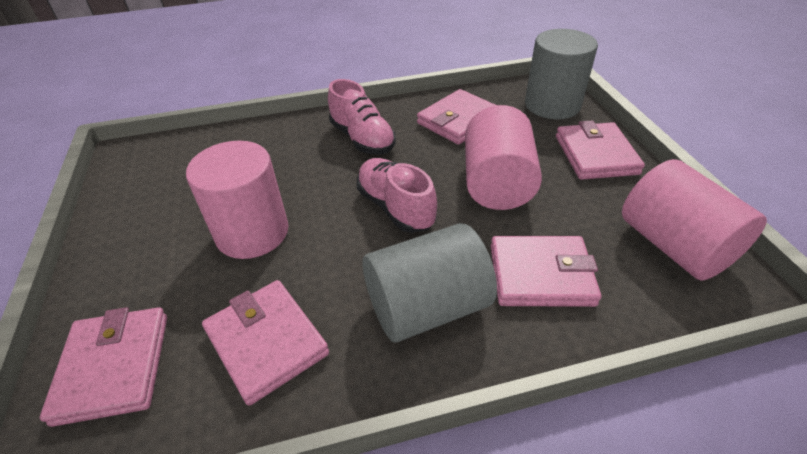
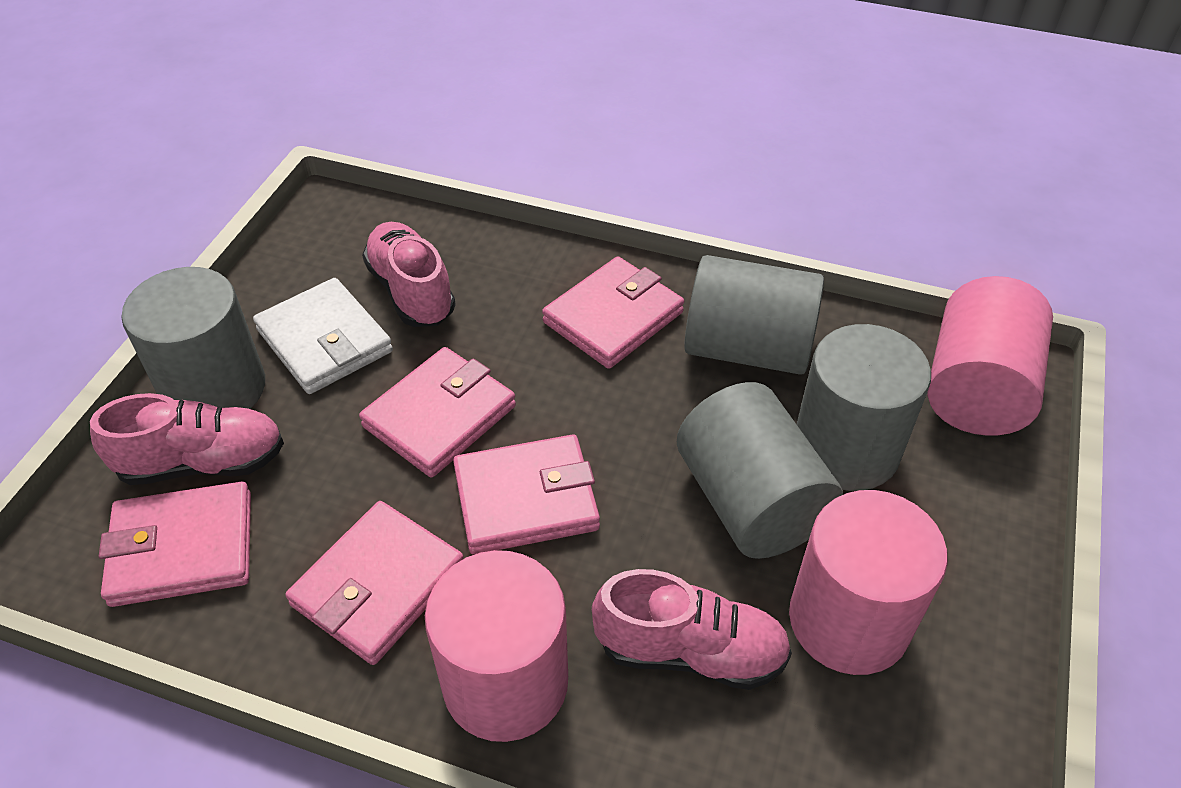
grey cylinder: 2 -> 4
pink shoe: 2 -> 3
white wallet: 0 -> 1

